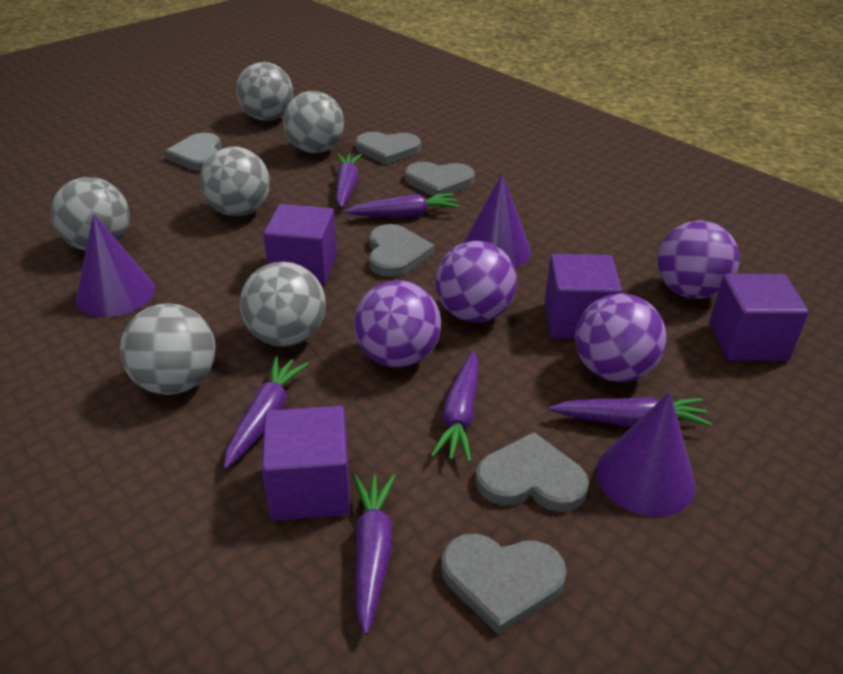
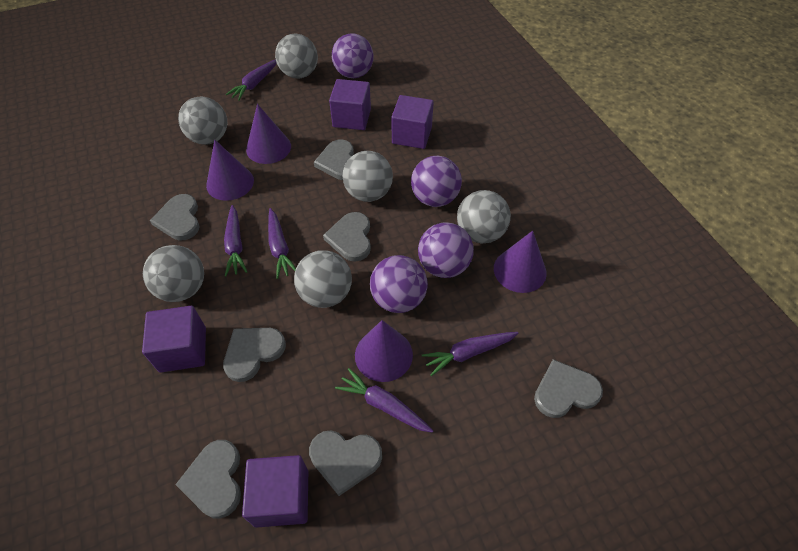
grey heart: 6 -> 7
purple carrot: 6 -> 5
purple cone: 3 -> 4

